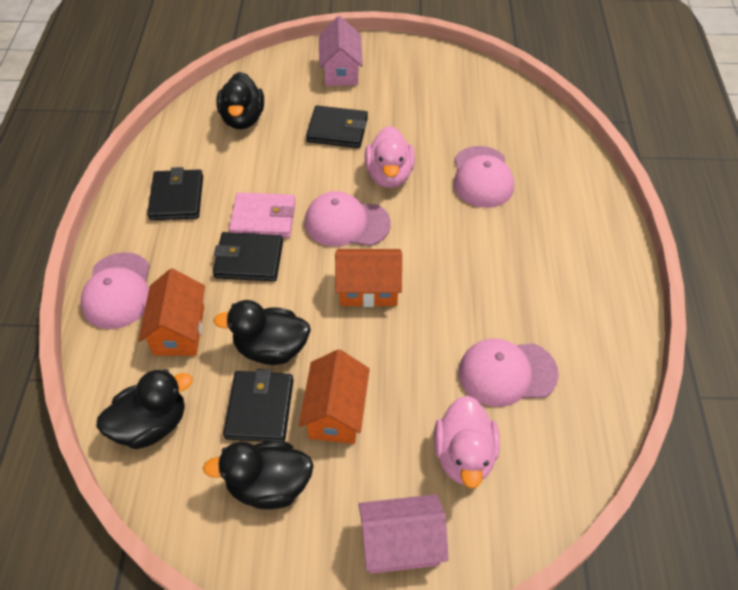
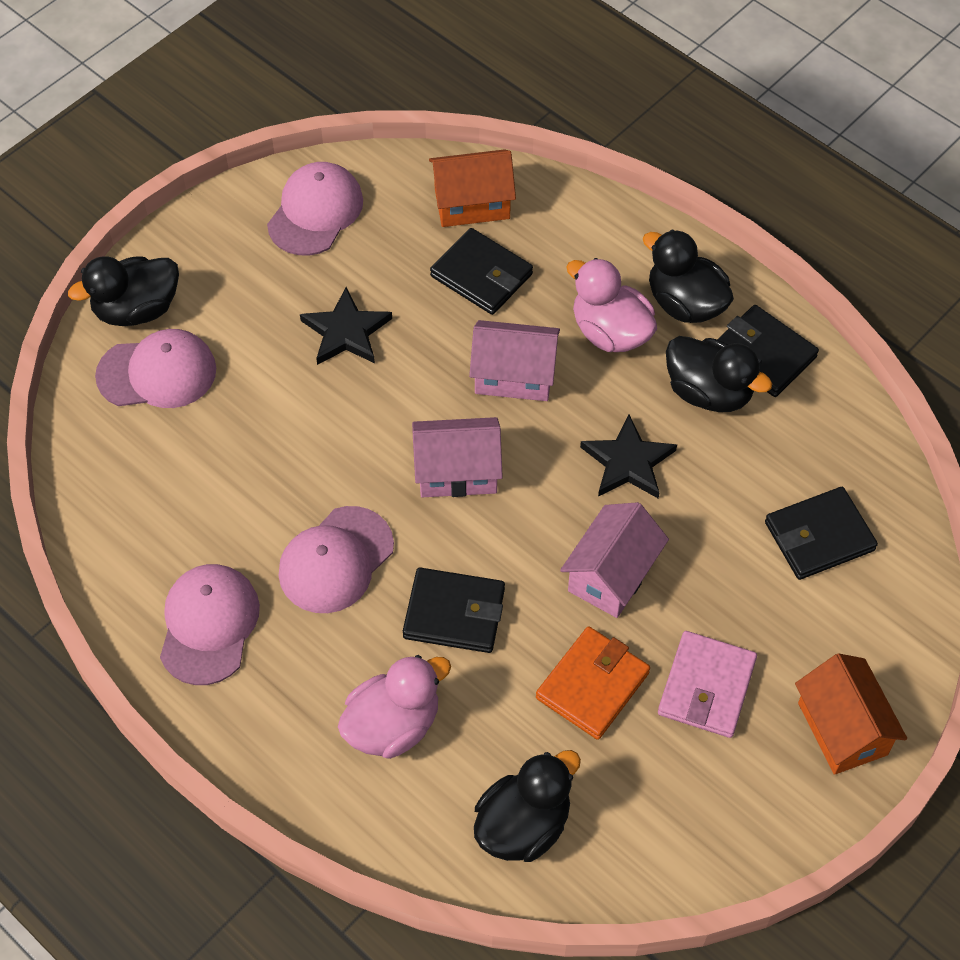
black star: 0 -> 2
orange house: 3 -> 2
orange wallet: 0 -> 1
pink house: 2 -> 3

